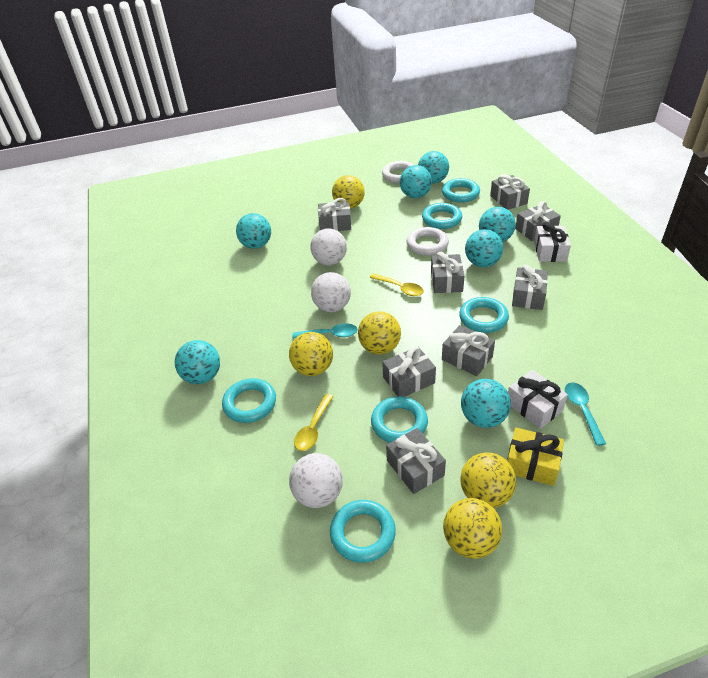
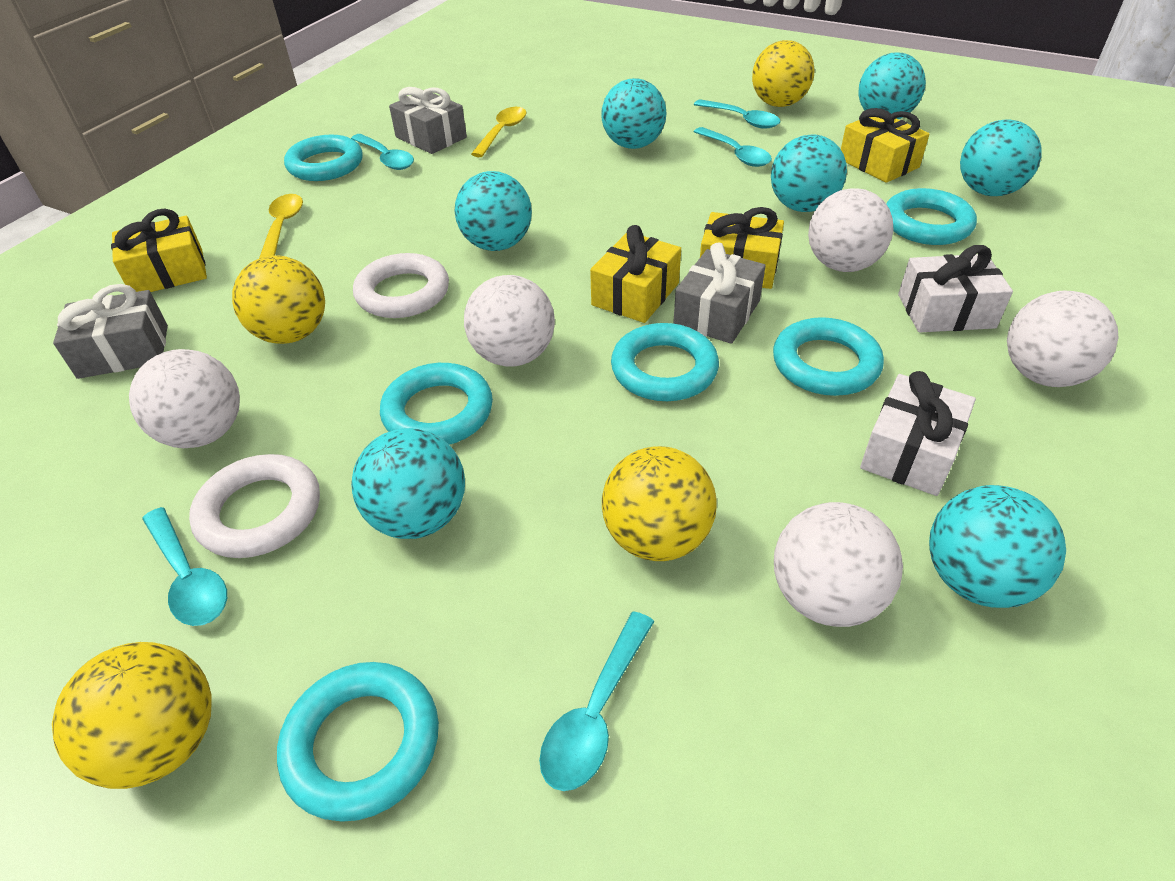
grey gift: 8 -> 3
turquoise spoon: 2 -> 5
white ball: 3 -> 5
yellow ball: 5 -> 4
yellow gift: 1 -> 4

